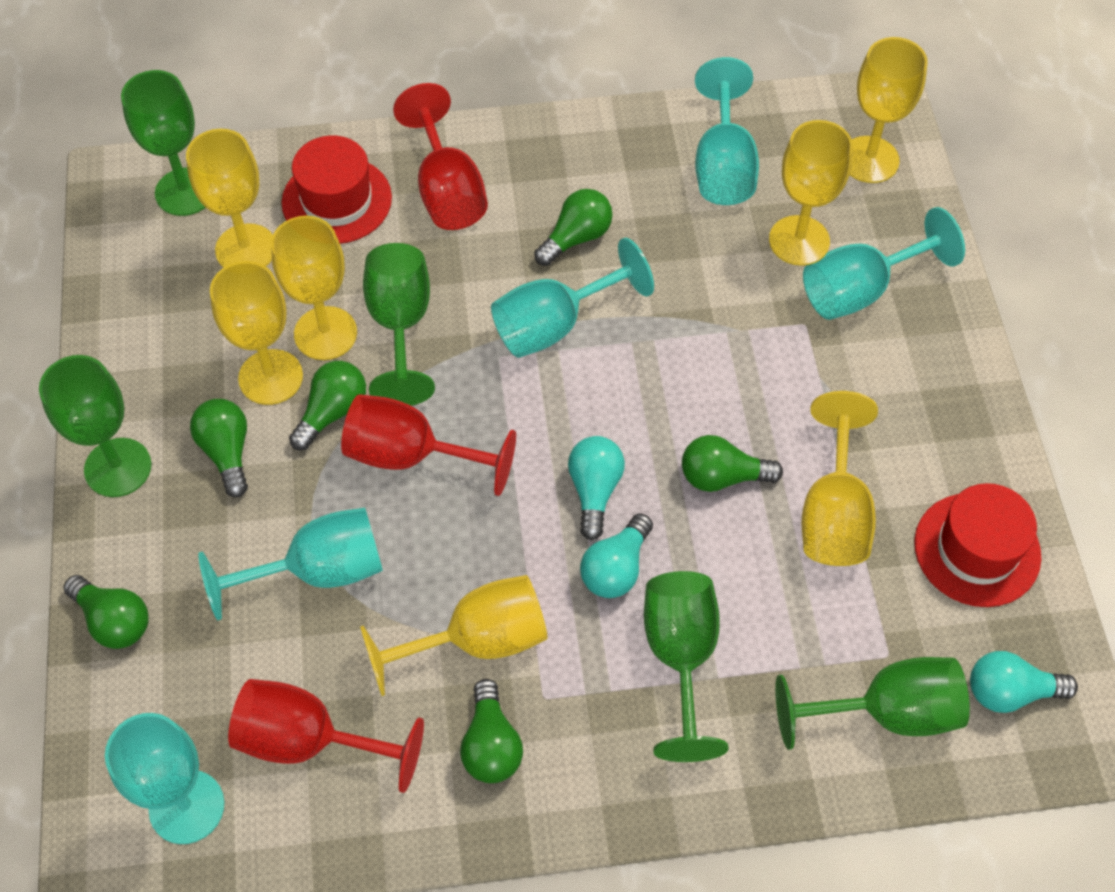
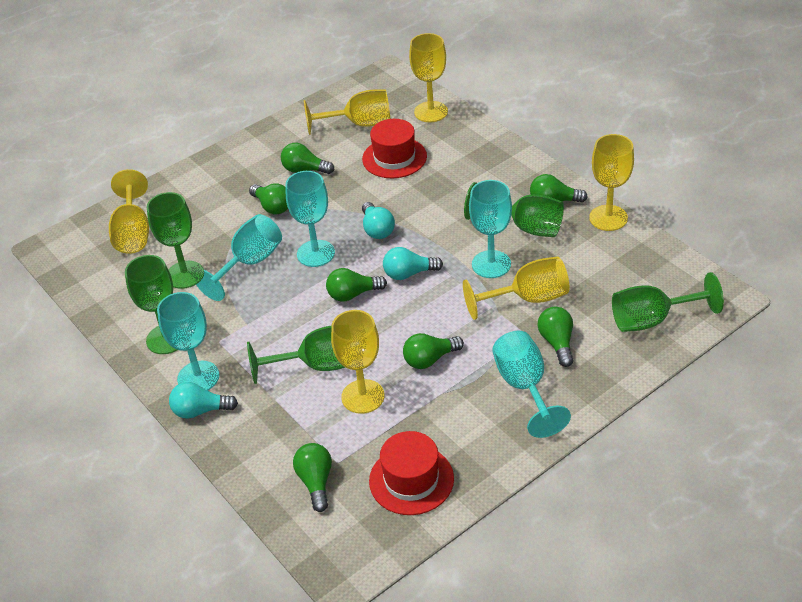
green light bulb: 6 -> 7
red goblet: 3 -> 0
yellow goblet: 7 -> 6

